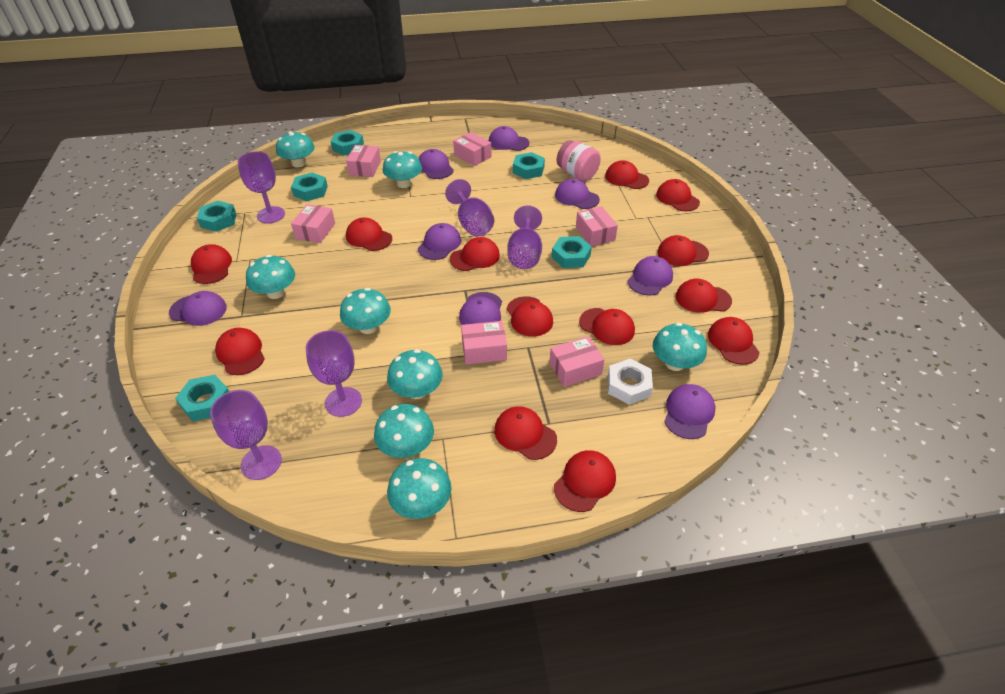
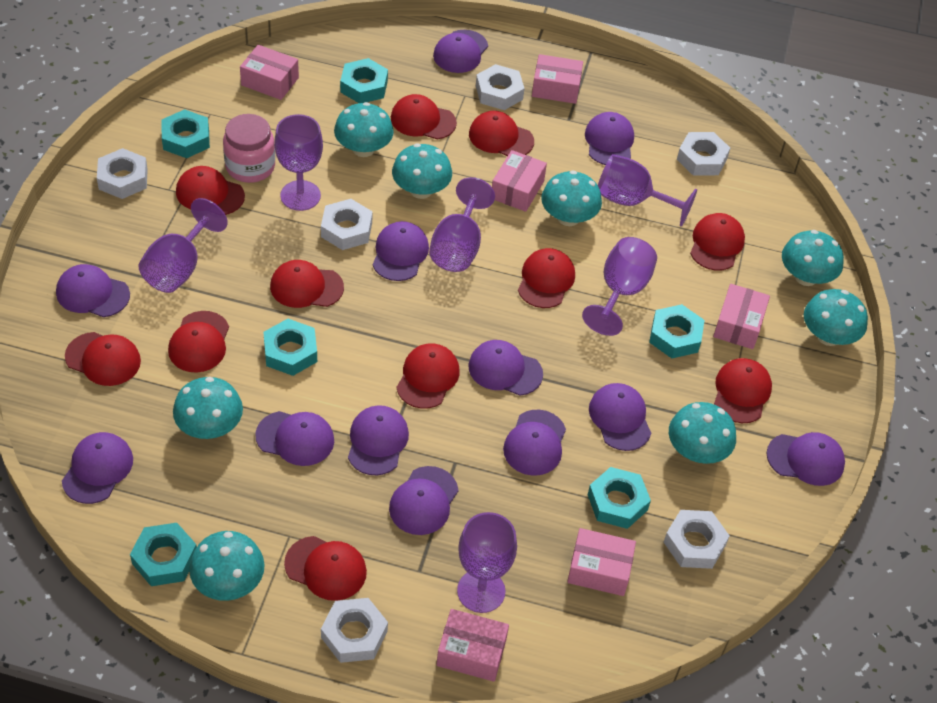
purple cap: 8 -> 12
purple goblet: 5 -> 6
red cap: 13 -> 11
white nut: 1 -> 6

